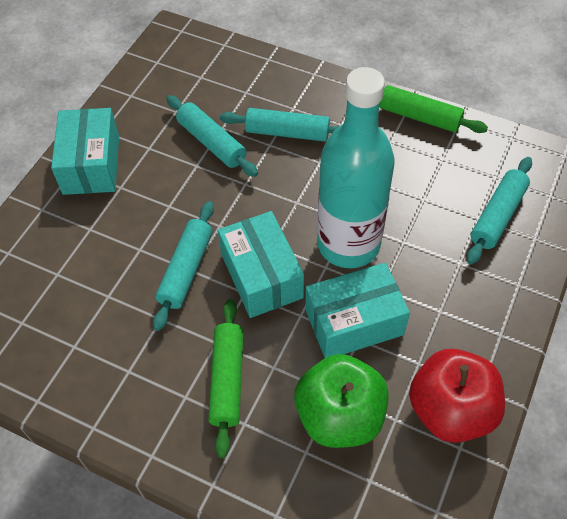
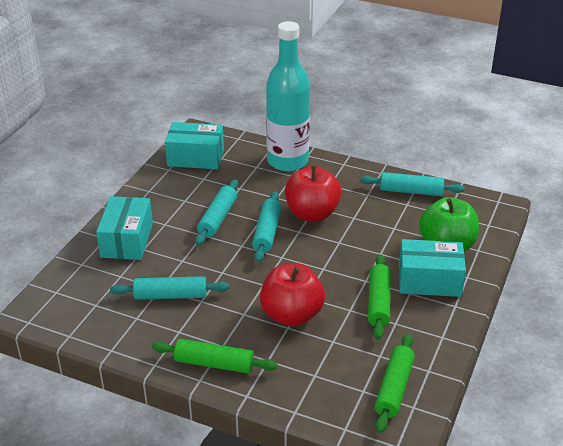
green rolling pin: 2 -> 3
red apple: 1 -> 2

